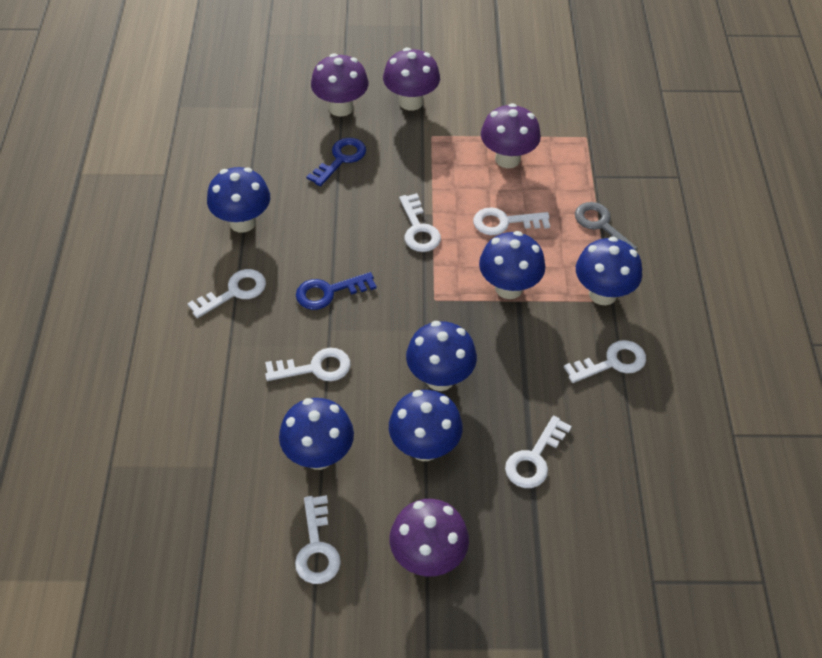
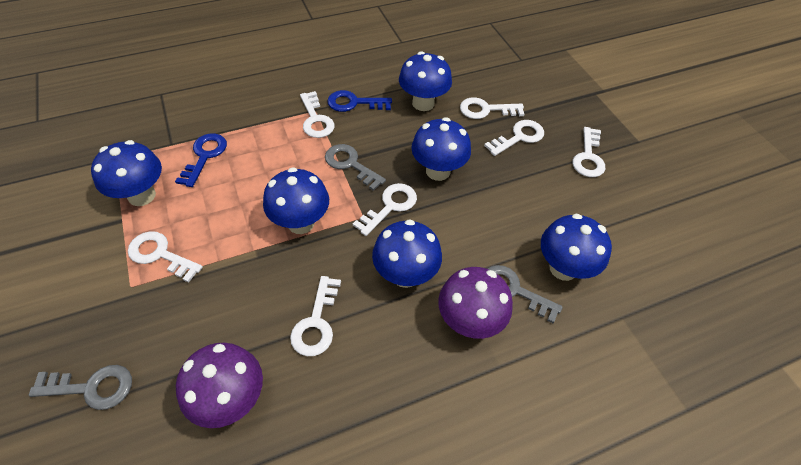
grey key: 1 -> 3
purple mushroom: 4 -> 2

